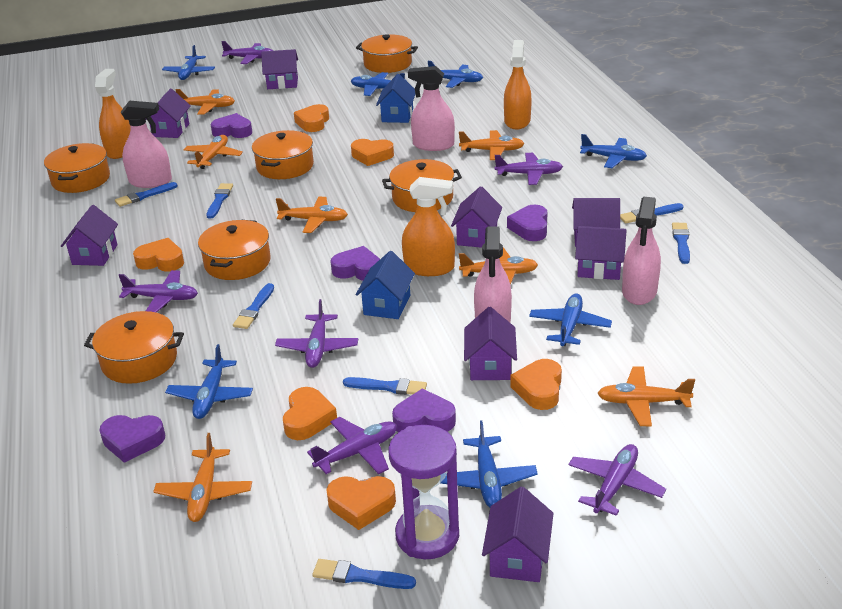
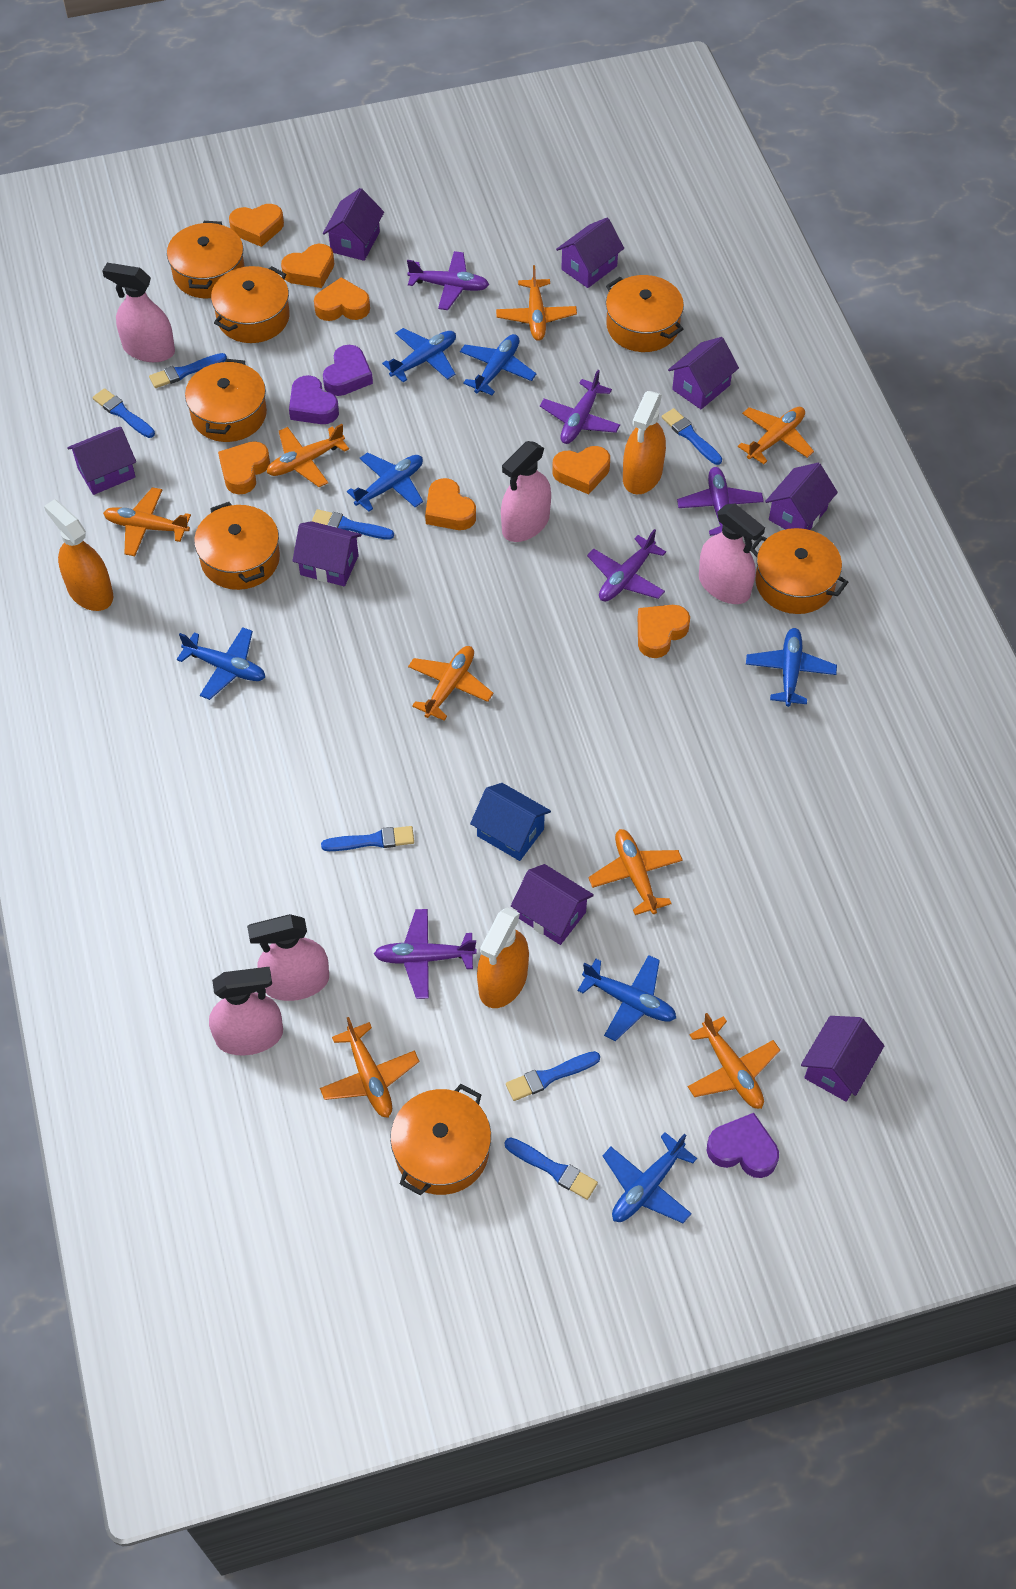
blue house: 2 -> 1
orange heart: 6 -> 7
orange plane: 7 -> 8
orange pot: 6 -> 7
pink spray bottle: 4 -> 5
purple heart: 5 -> 3
purple hourglass: 1 -> 0
purple plane: 6 -> 5

